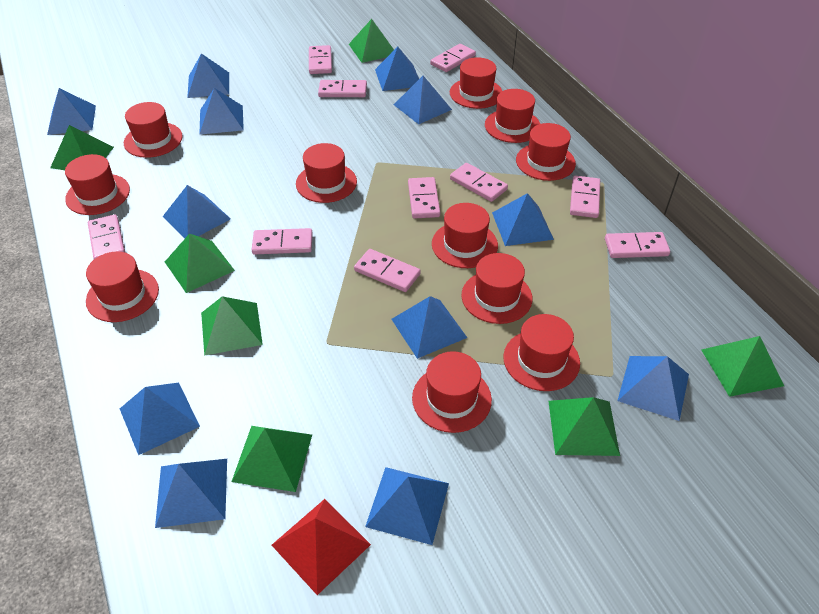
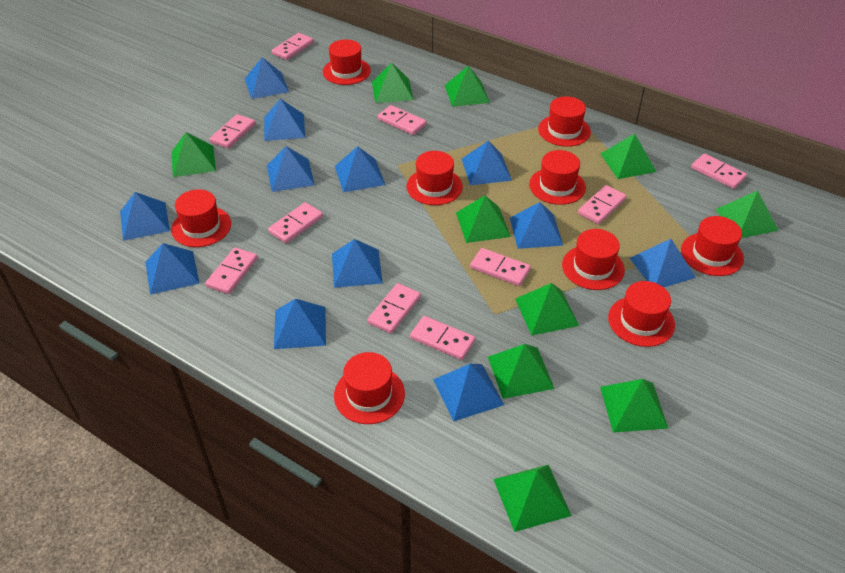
green pyramid: 7 -> 10
red hat: 11 -> 9
red pyramid: 1 -> 0

